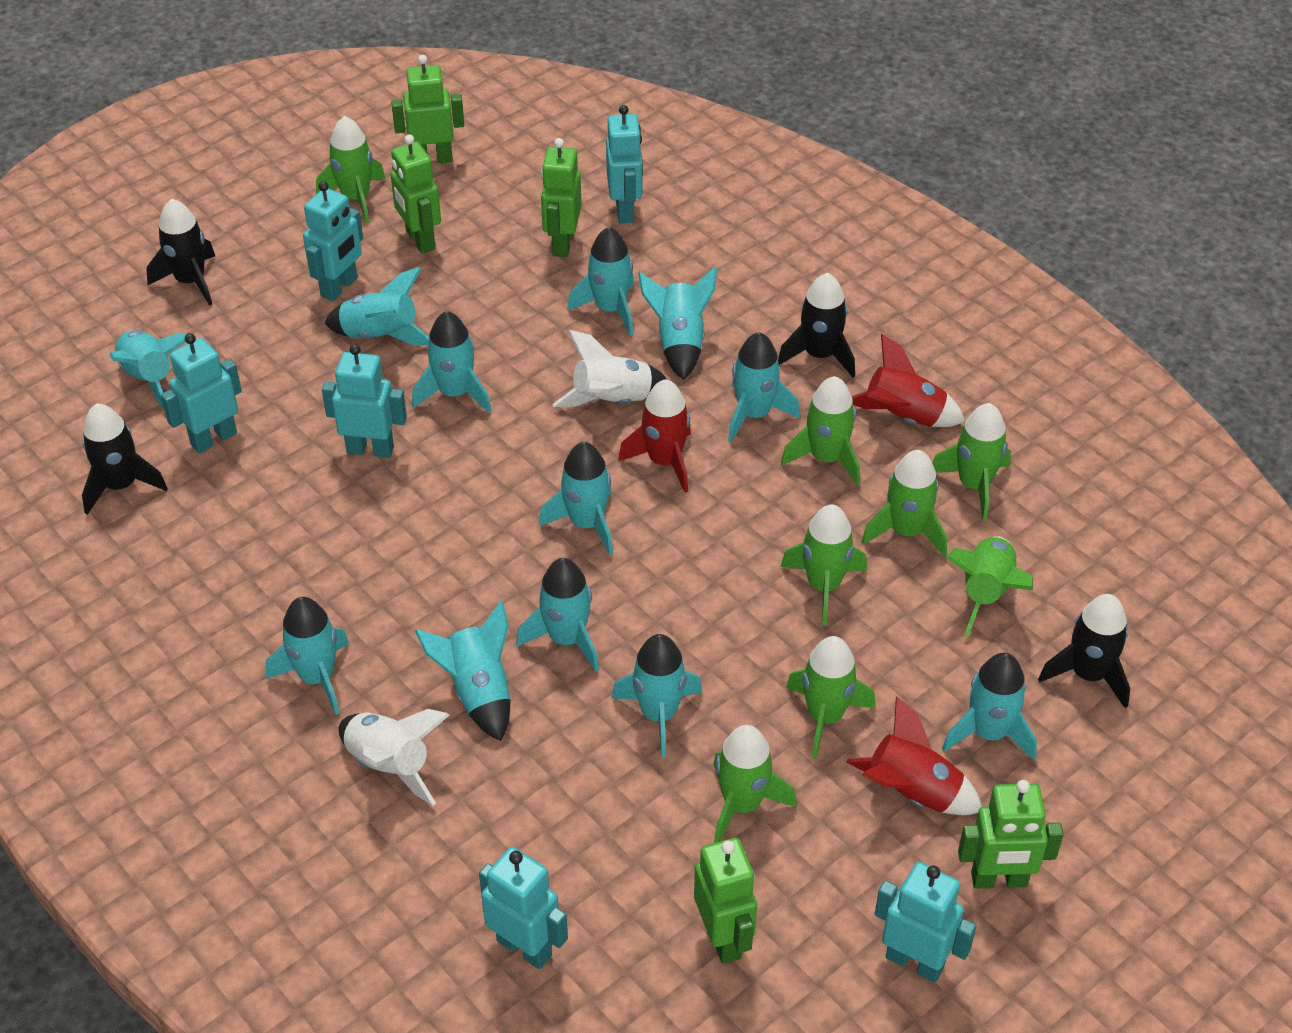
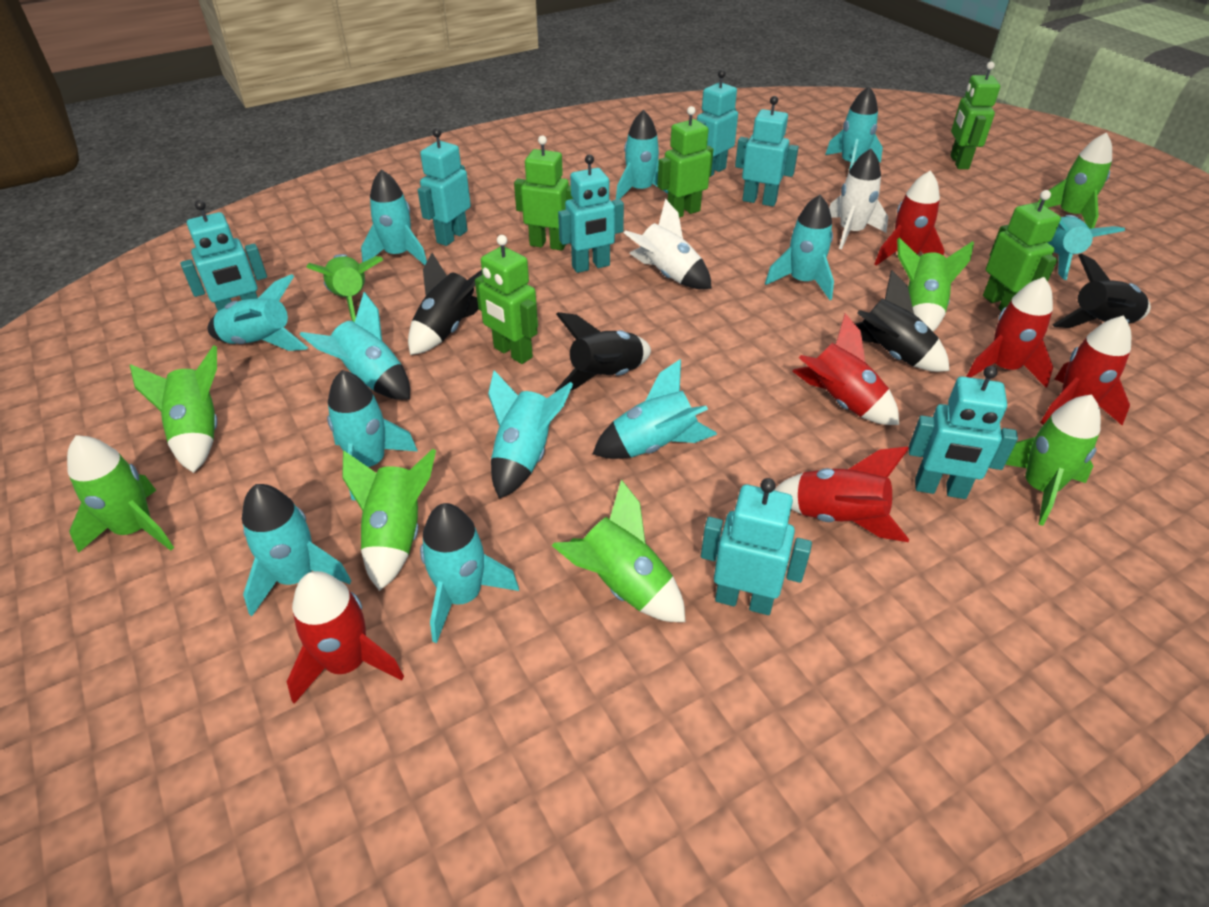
red rocket: 3 -> 6
turquoise robot: 6 -> 7

